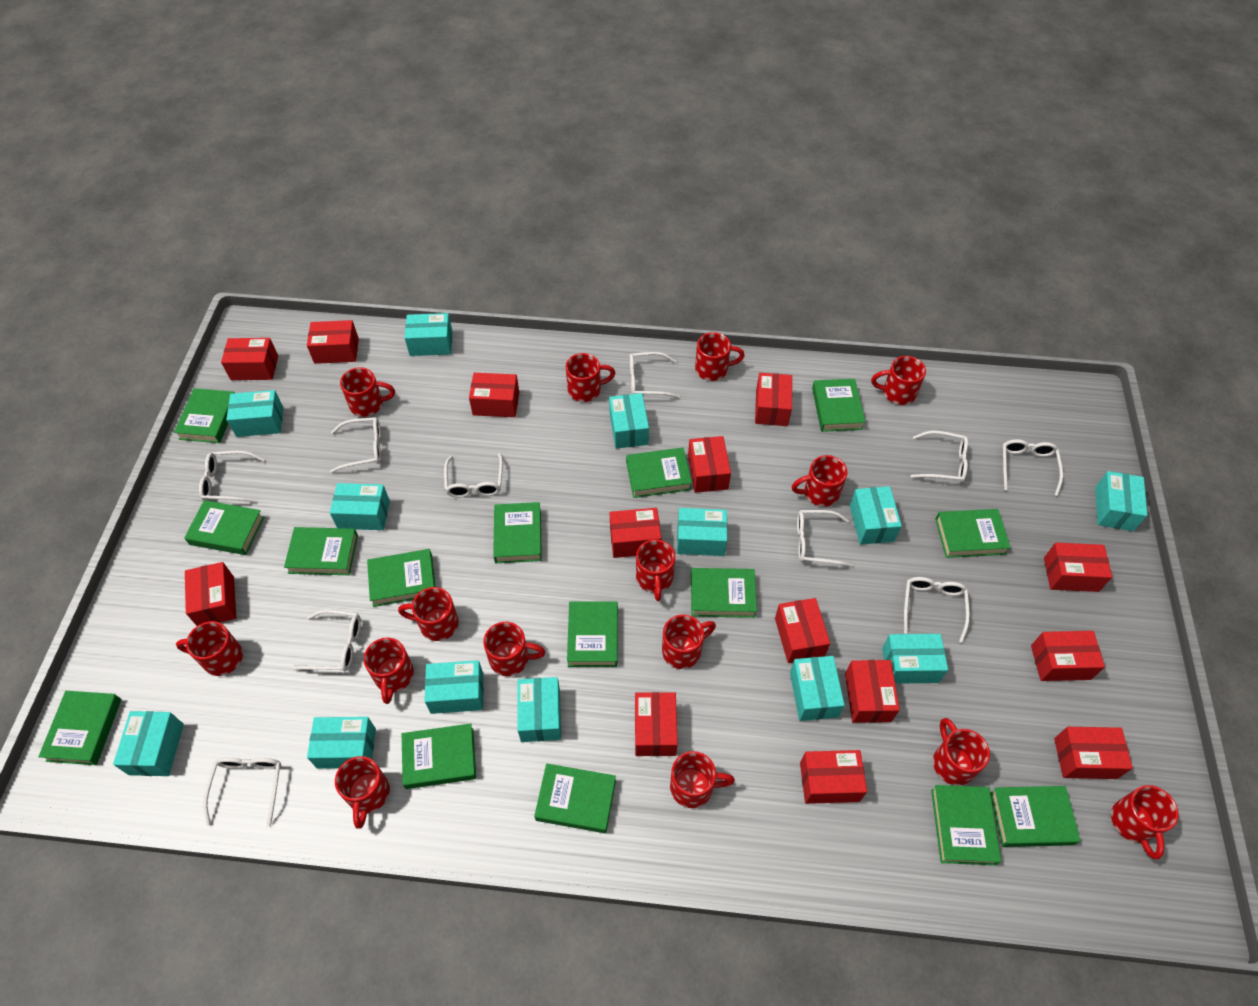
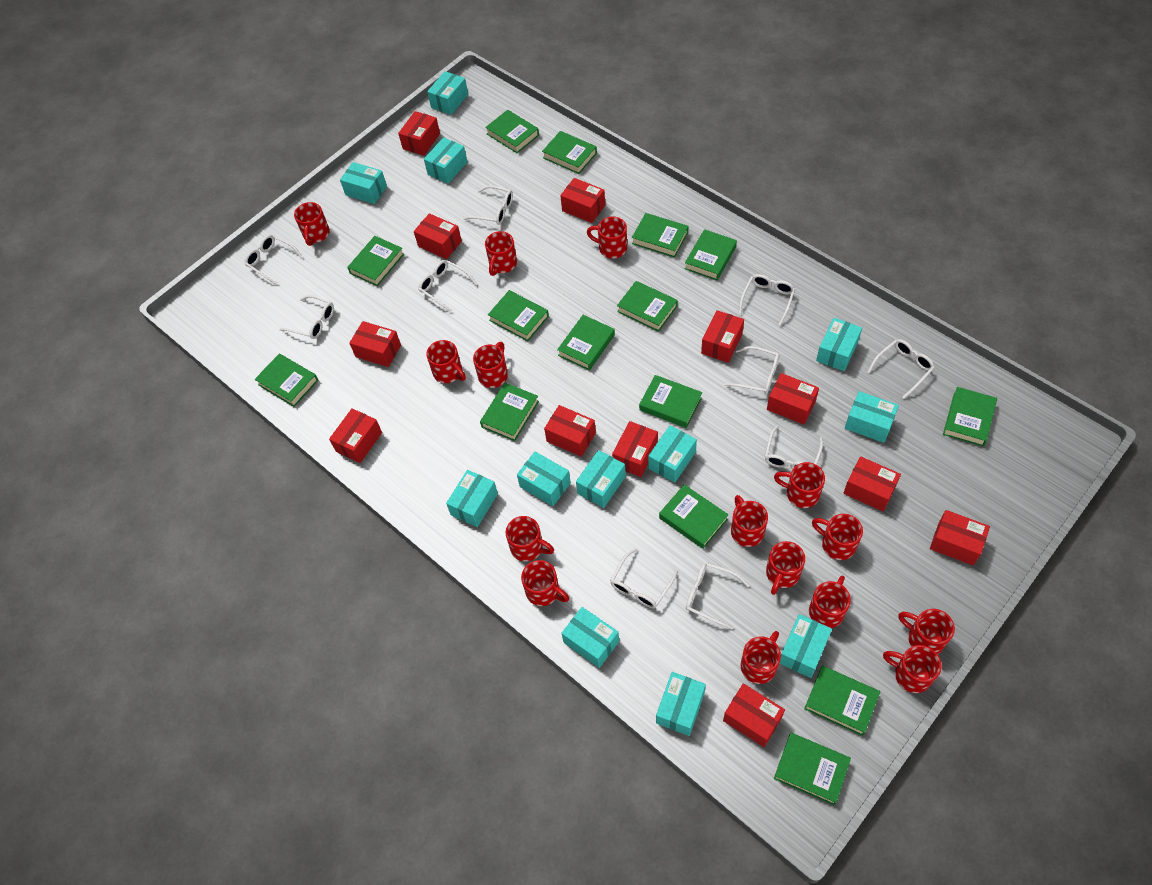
red box: 14 -> 12
turquoise box: 13 -> 12

